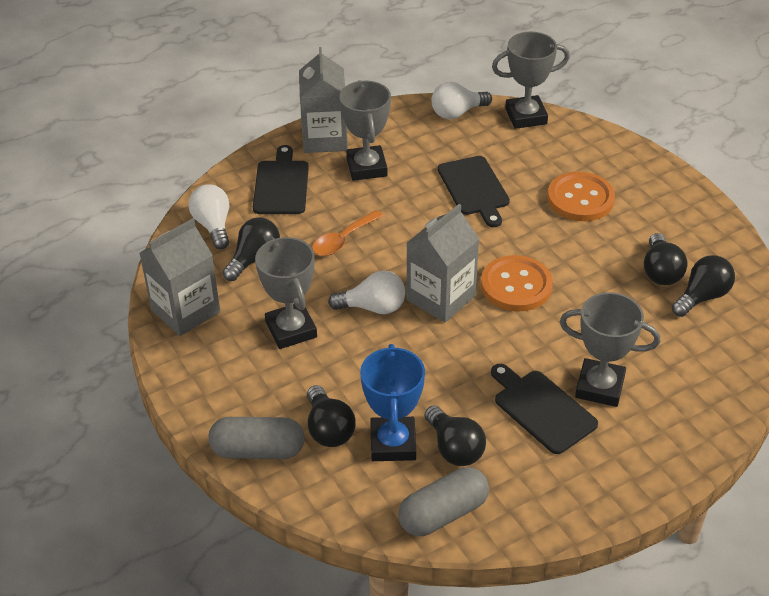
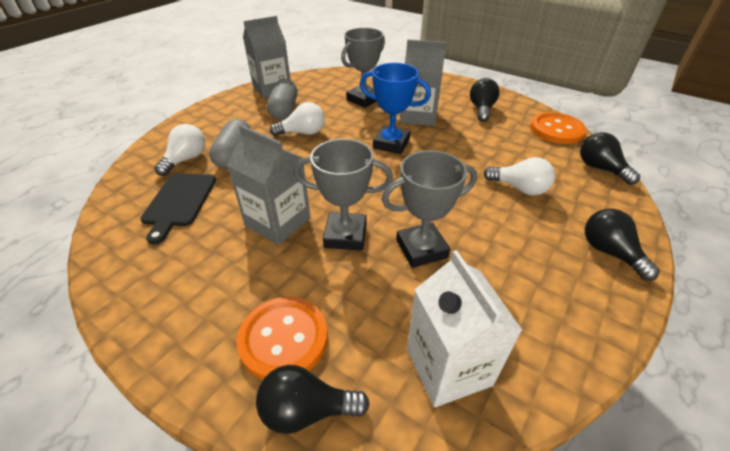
black cutting board: 3 -> 1
black light bulb: 5 -> 4
grey trophy: 4 -> 3
orange spoon: 1 -> 0
white carton: 0 -> 1

